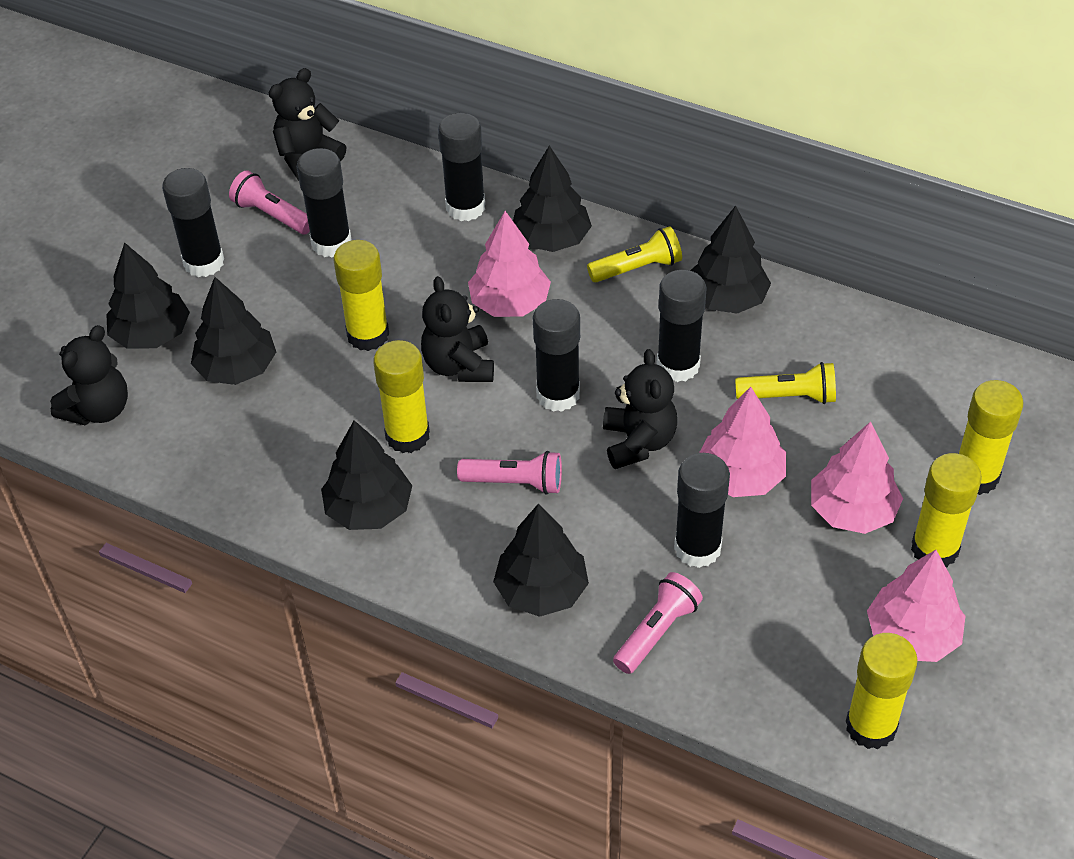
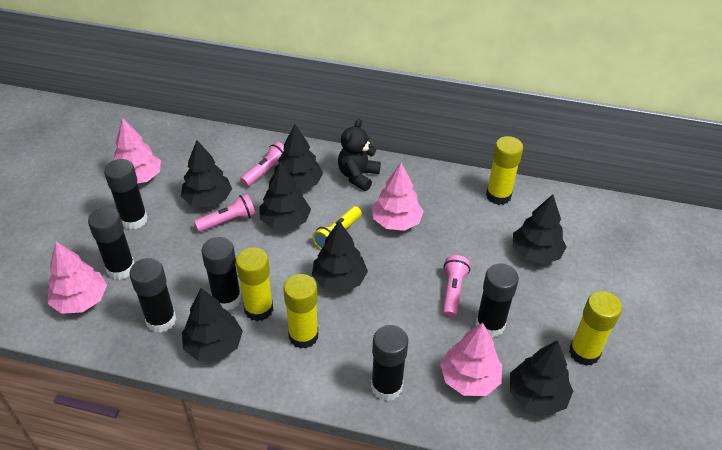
black teddy bear: 4 -> 1
black tree: 6 -> 7
yellow flashlight: 2 -> 1
yellow glue stick: 5 -> 4

